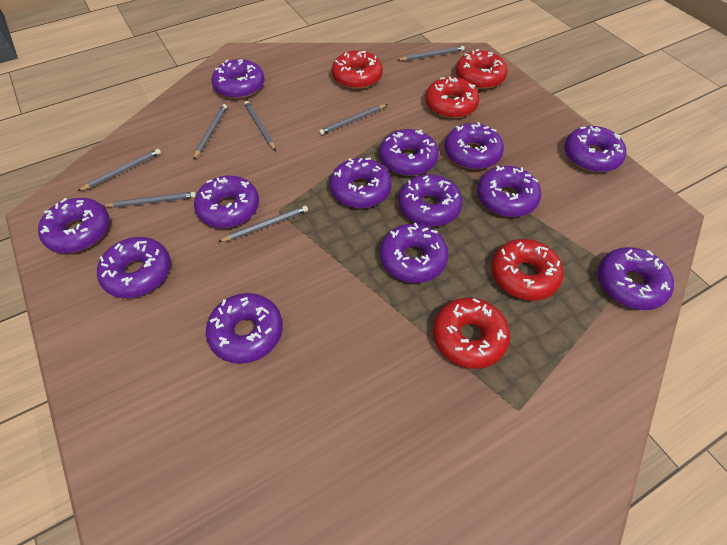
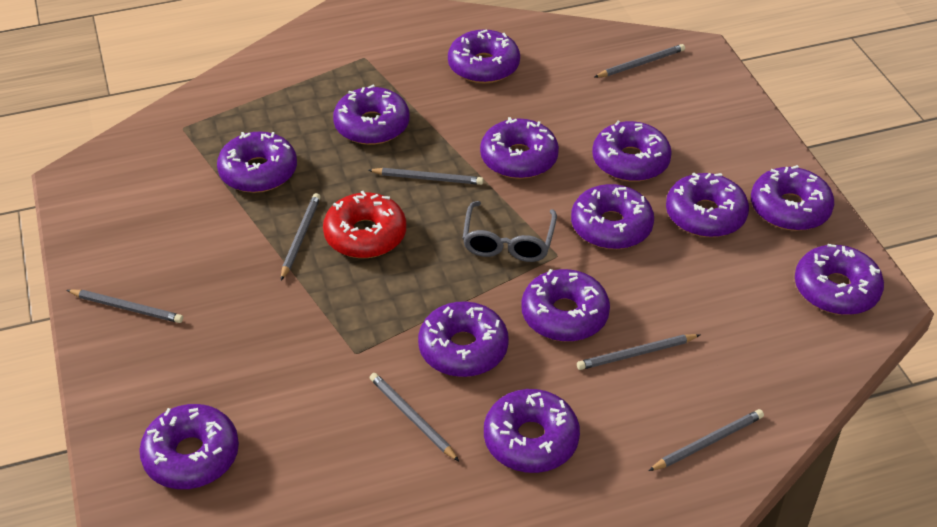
grey glasses: 0 -> 1
red donut: 5 -> 1

